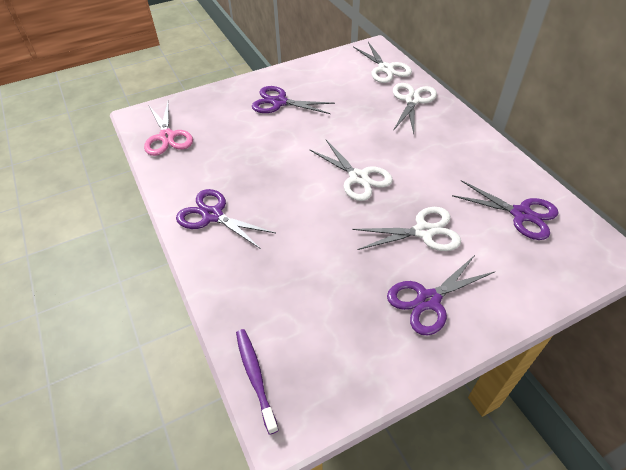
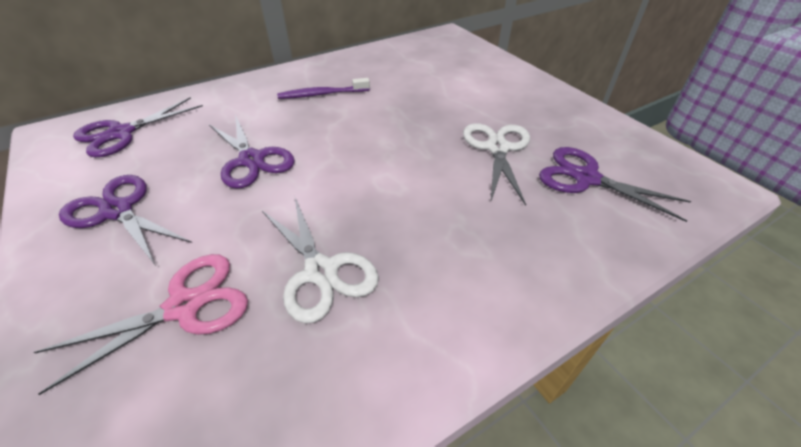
white scissors: 4 -> 2

